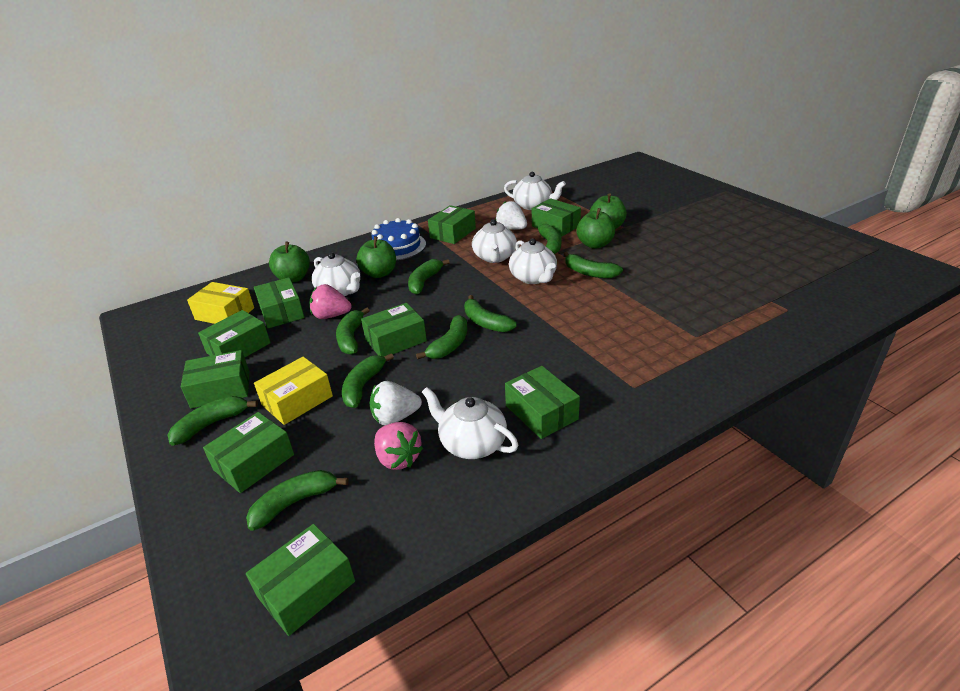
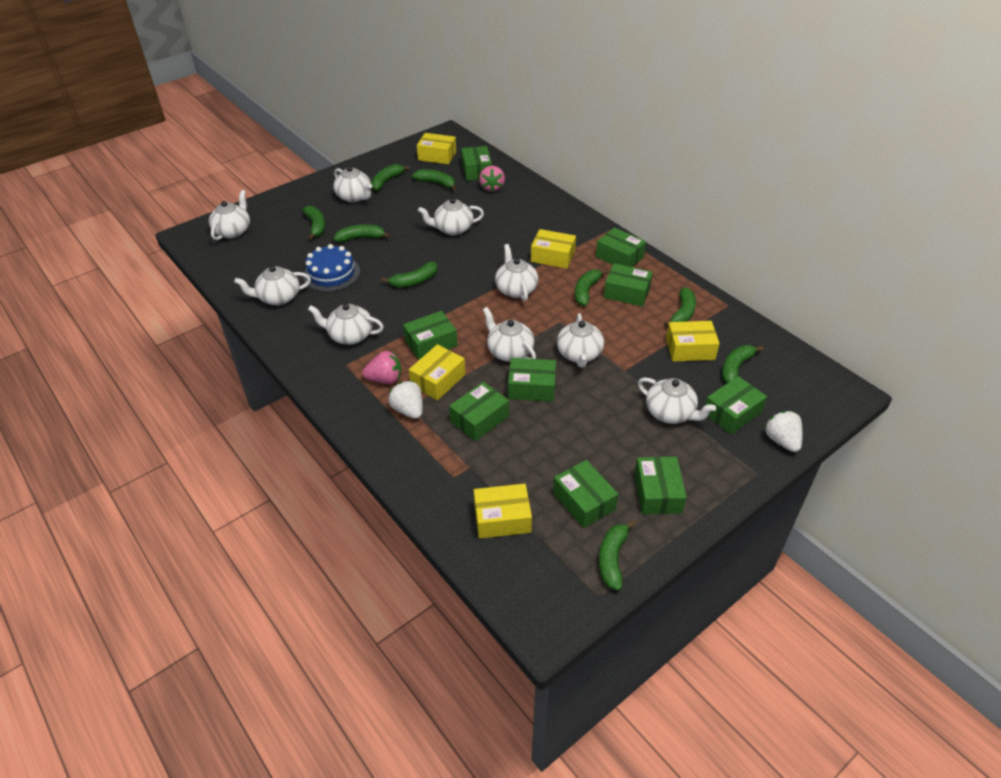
green apple: 4 -> 0
white teapot: 5 -> 9
yellow box: 2 -> 5

